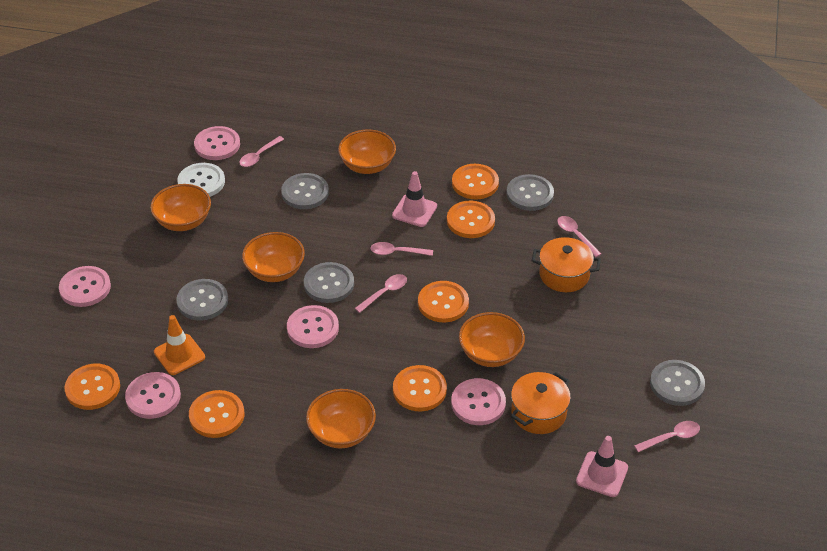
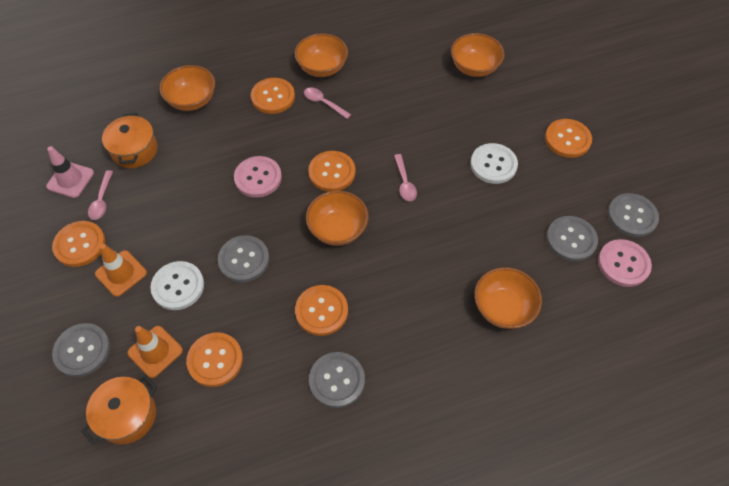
orange traffic cone: 1 -> 2
pink button: 5 -> 2
pink spoon: 5 -> 3
pink traffic cone: 2 -> 1
white button: 1 -> 2

